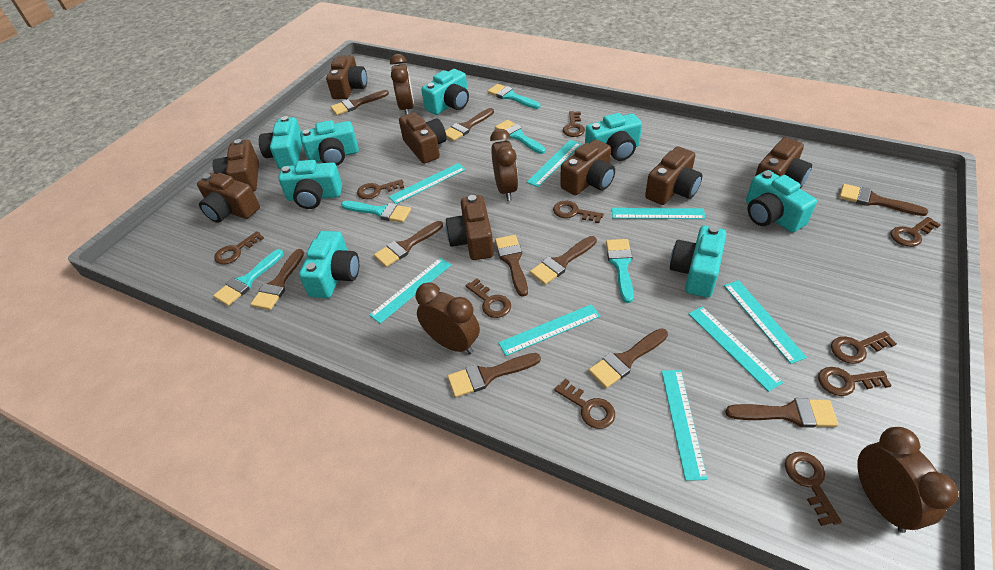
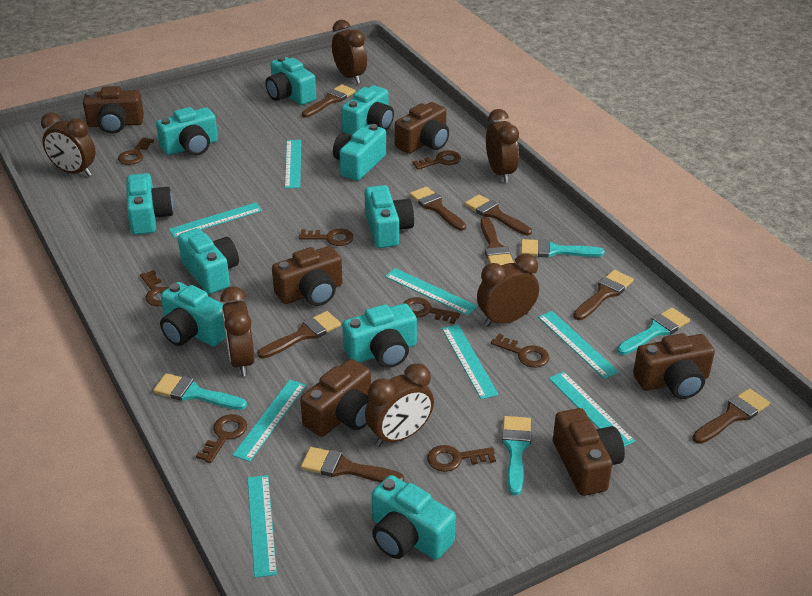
brown brush: 10 -> 8
brown camera: 8 -> 6
brown clock: 4 -> 6
brown key: 10 -> 8
turquoise brush: 5 -> 4
turquoise camera: 8 -> 10

